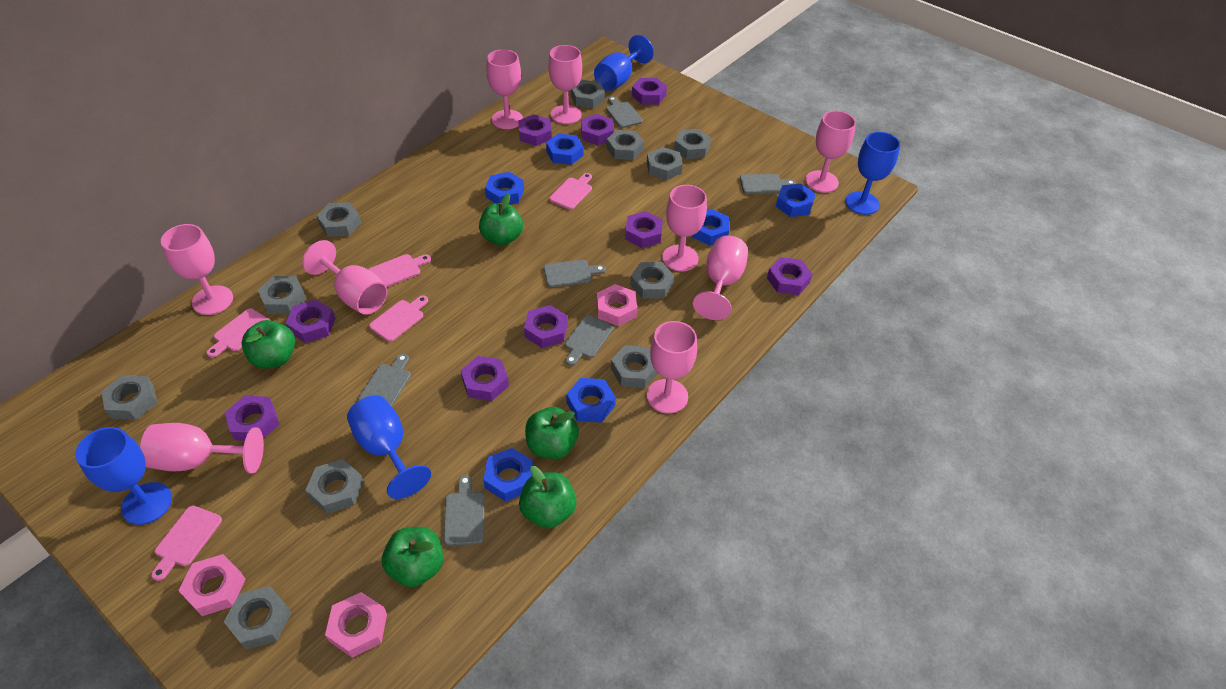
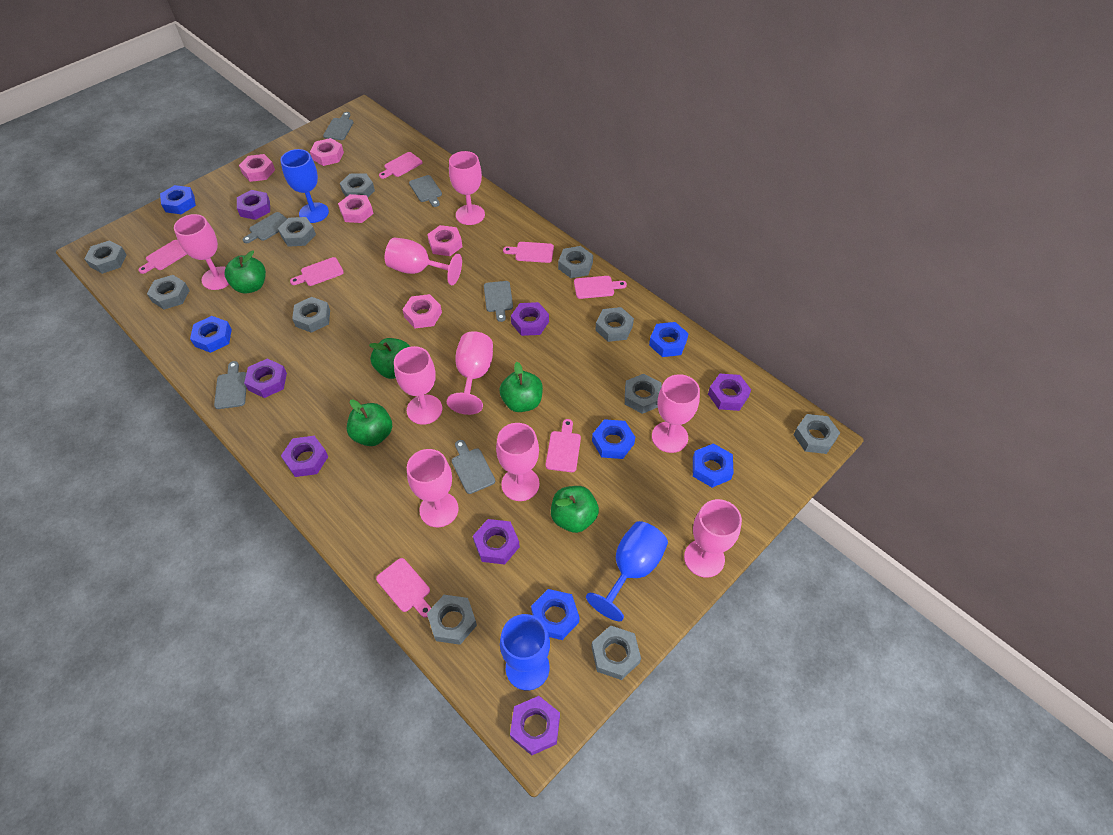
blue goblet: 4 -> 3
pink cutting board: 5 -> 7
pink nut: 3 -> 5
purple nut: 9 -> 7

